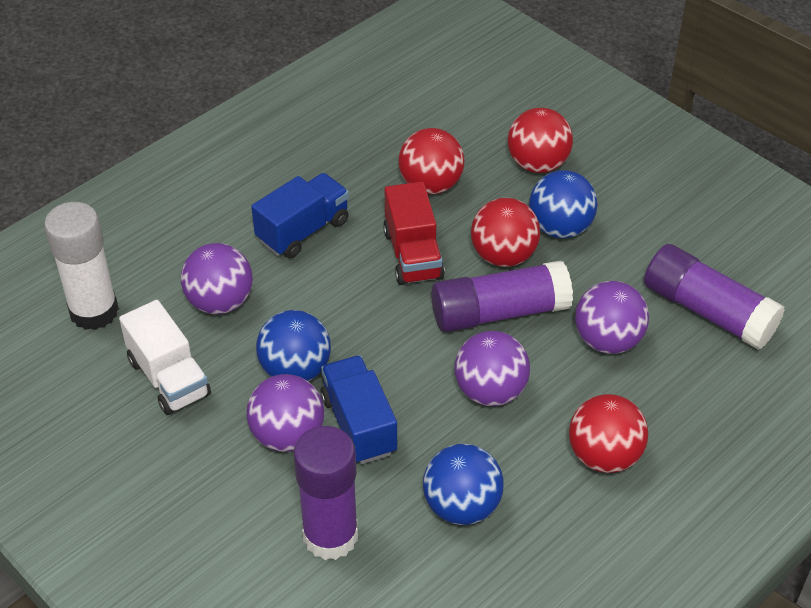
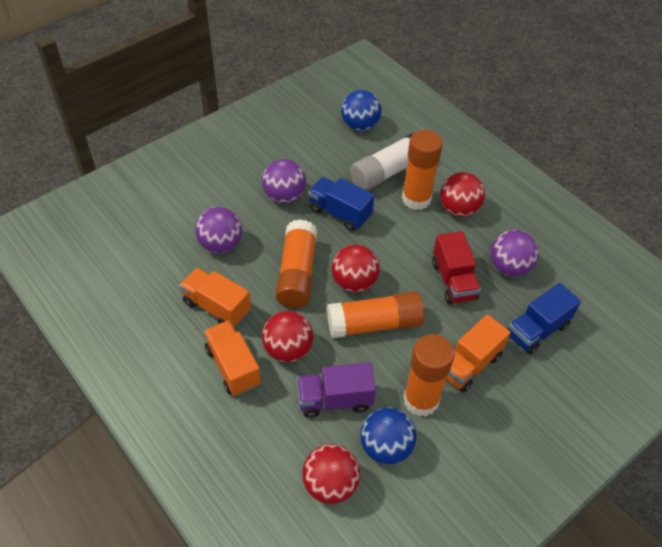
blue ball: 3 -> 2
orange glue stick: 0 -> 4
orange truck: 0 -> 3
purple ball: 4 -> 3
purple glue stick: 3 -> 0
purple truck: 0 -> 1
white truck: 1 -> 0

